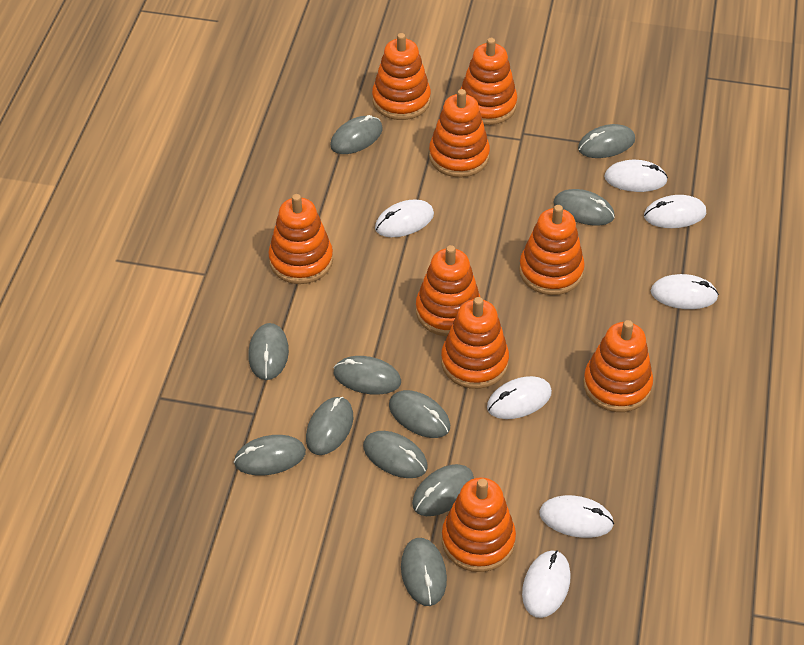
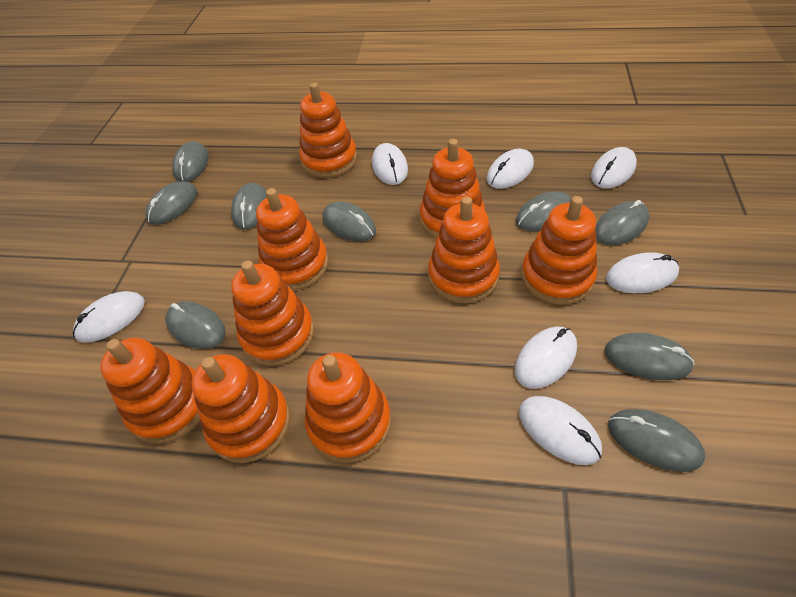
grey mouse: 11 -> 9

